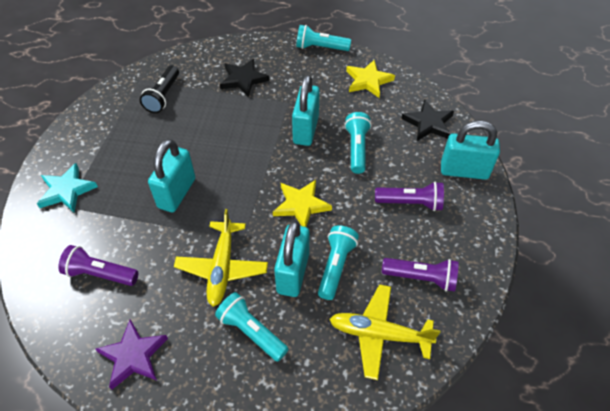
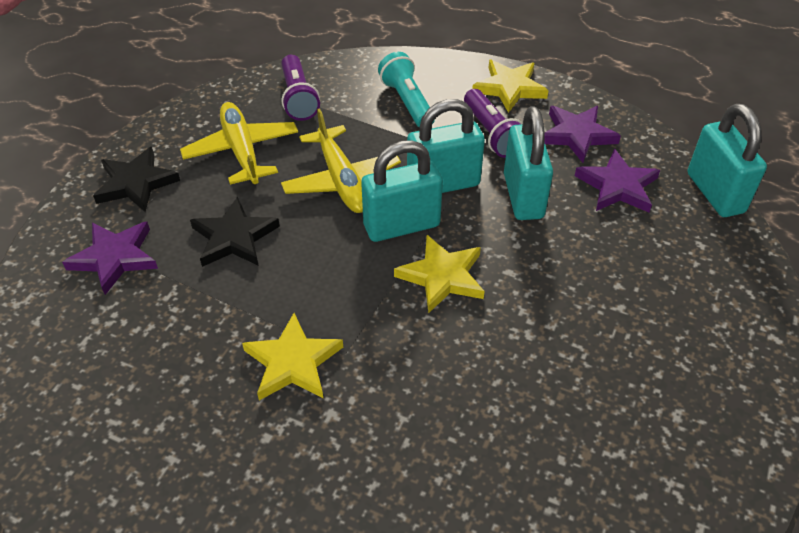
black flashlight: 1 -> 0
purple flashlight: 3 -> 2
purple star: 1 -> 3
turquoise flashlight: 4 -> 1
turquoise star: 1 -> 0
yellow star: 2 -> 3

